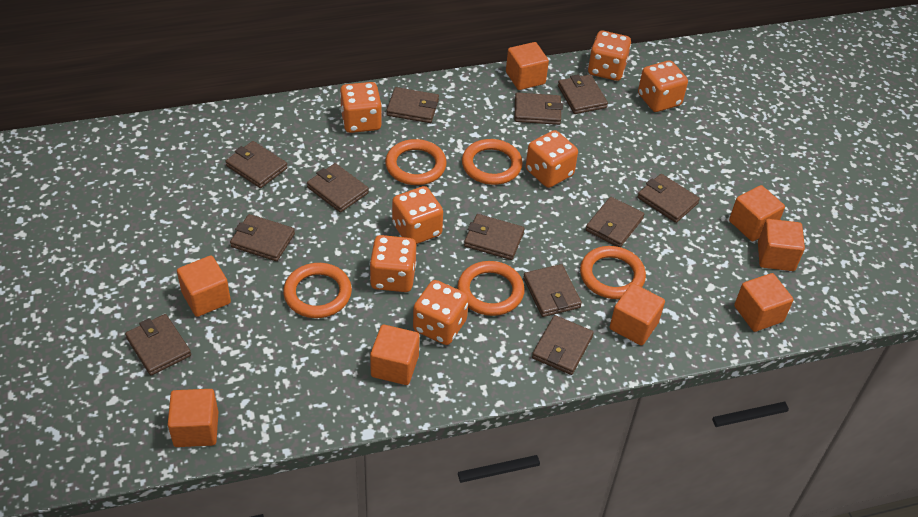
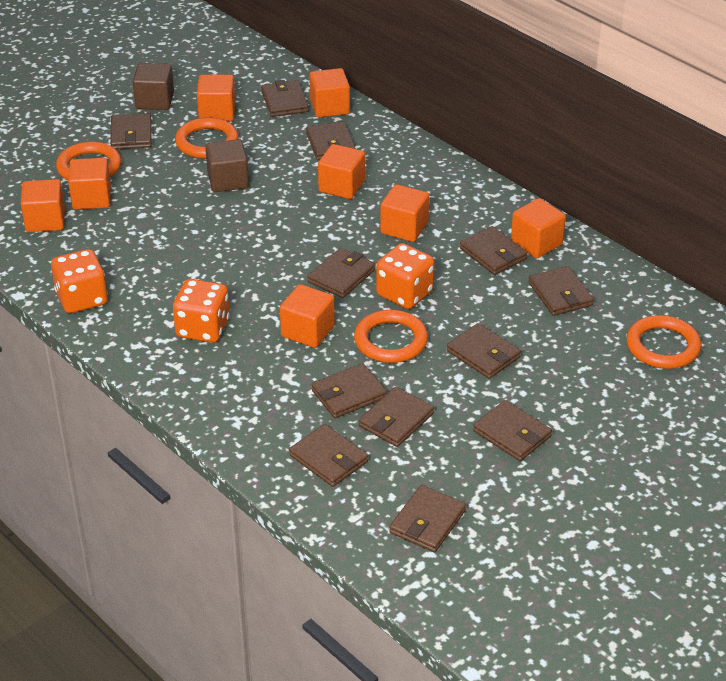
brown cube: 0 -> 2
orange dice: 7 -> 3
orange ring: 5 -> 4

